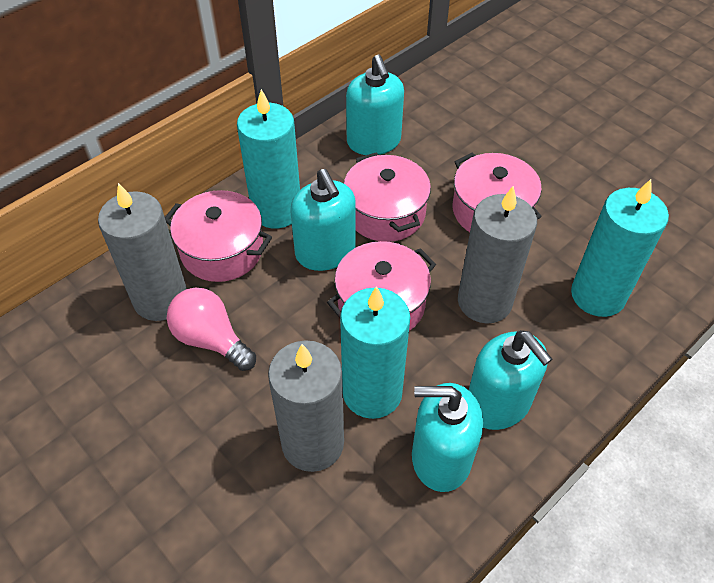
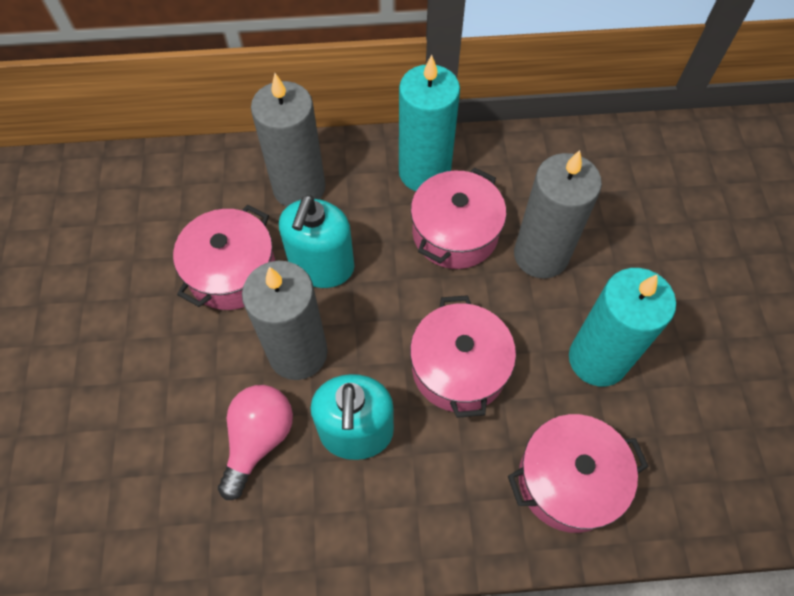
turquoise candle: 3 -> 2
turquoise soap dispenser: 4 -> 2

